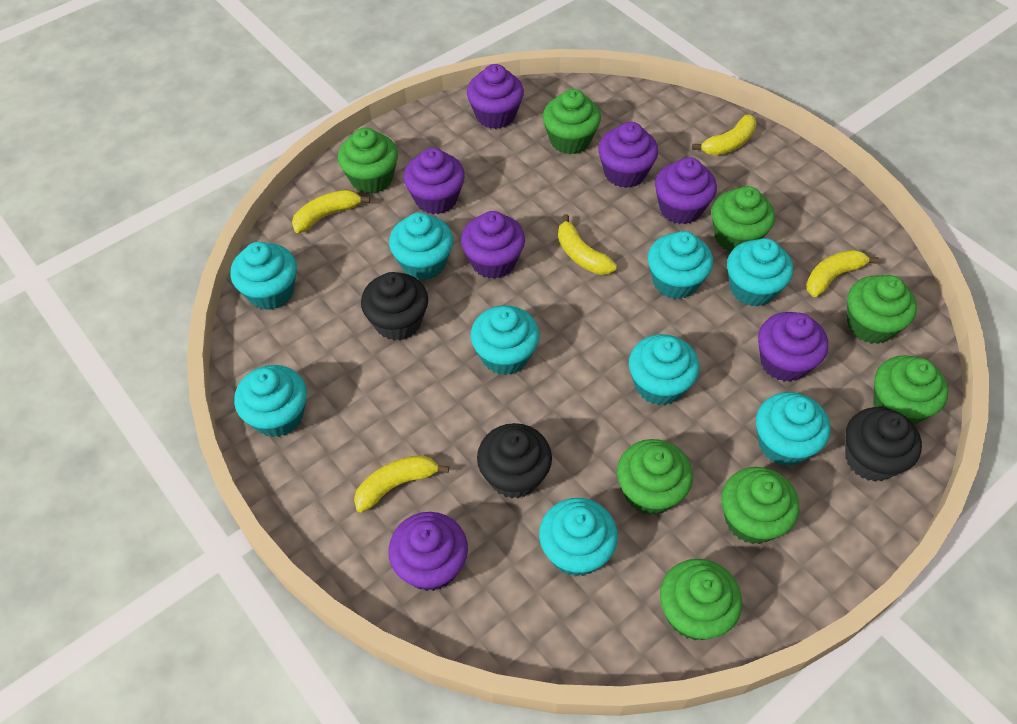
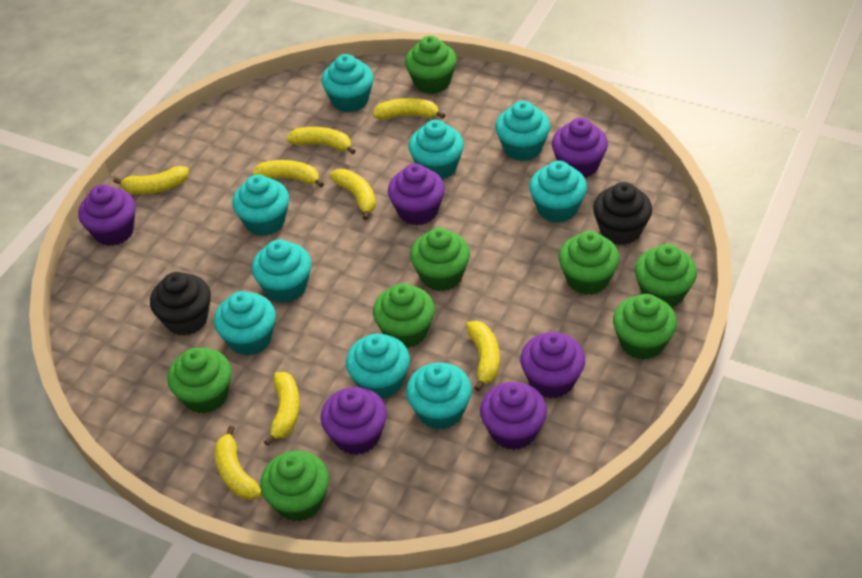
black cupcake: 3 -> 2
purple cupcake: 7 -> 6
yellow banana: 5 -> 8

